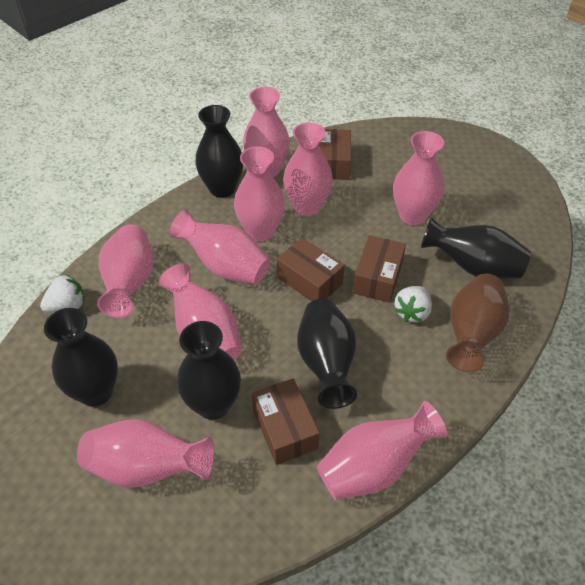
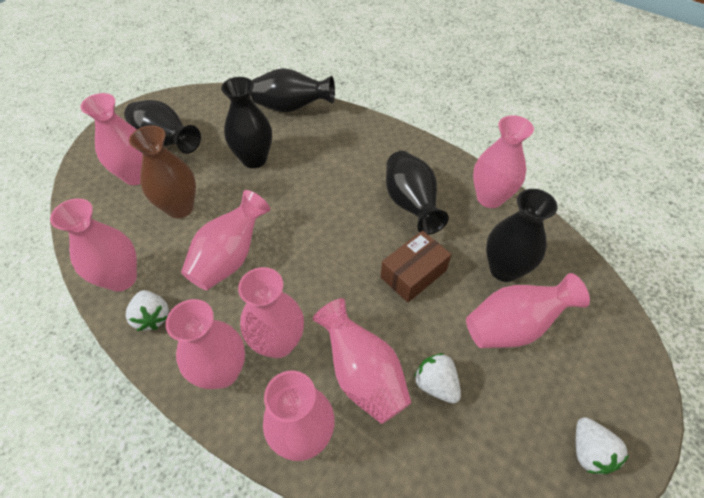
brown box: 4 -> 1
white strawberry: 2 -> 3

